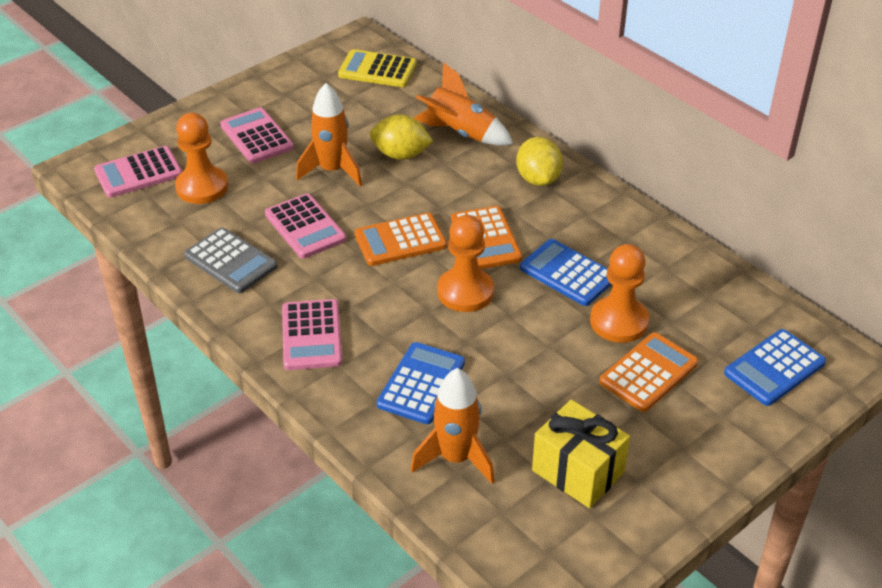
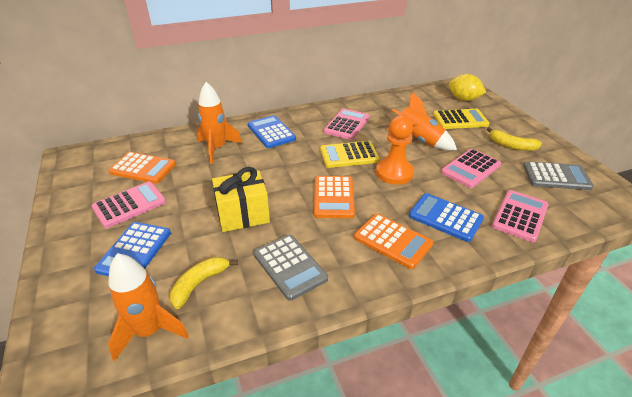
grey calculator: 1 -> 2
orange pawn: 3 -> 1
yellow banana: 0 -> 2
yellow calculator: 1 -> 2
yellow lemon: 2 -> 1

